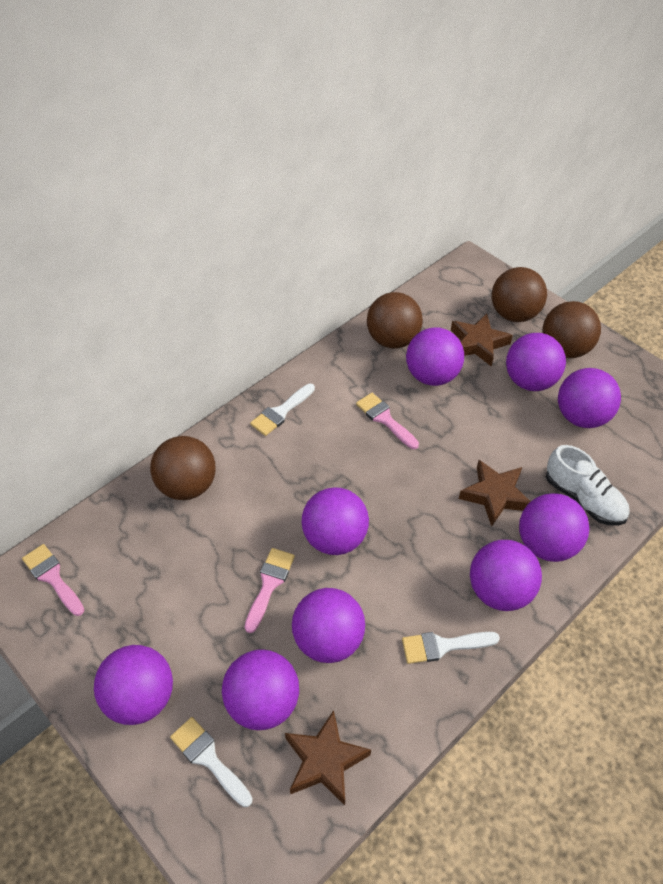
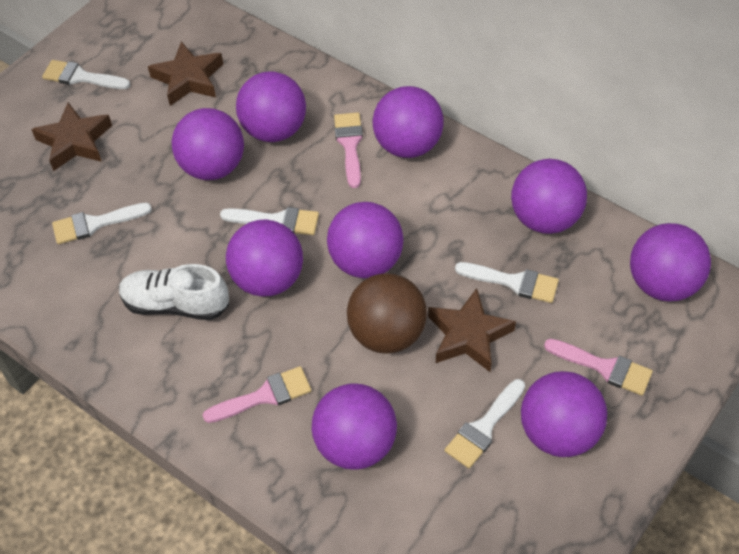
brown ball: 4 -> 1
white brush: 3 -> 5

